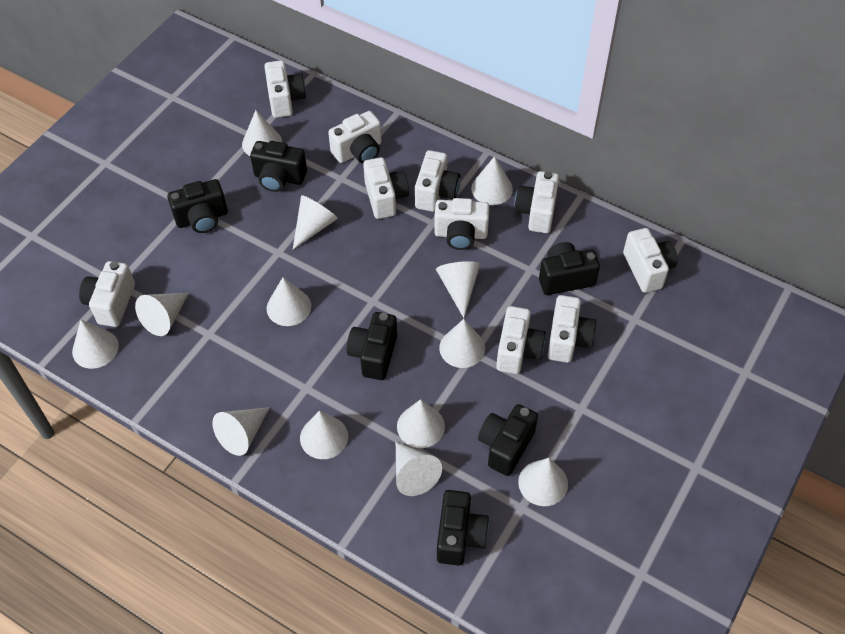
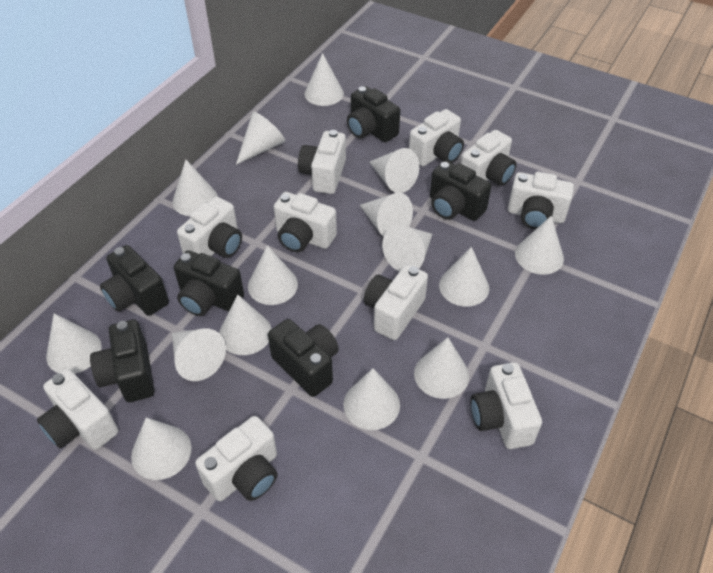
white cone: 13 -> 15

